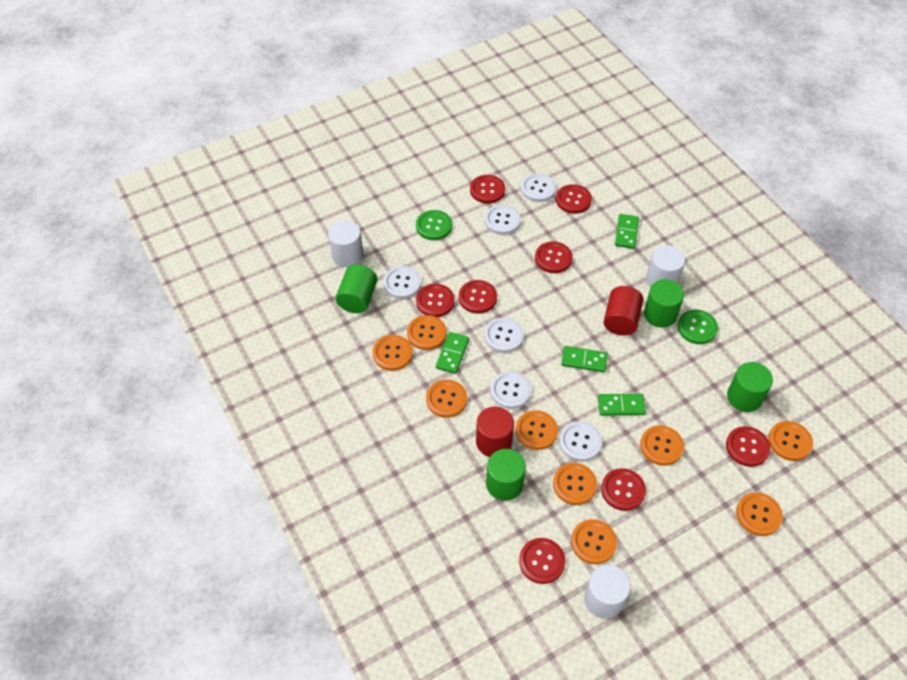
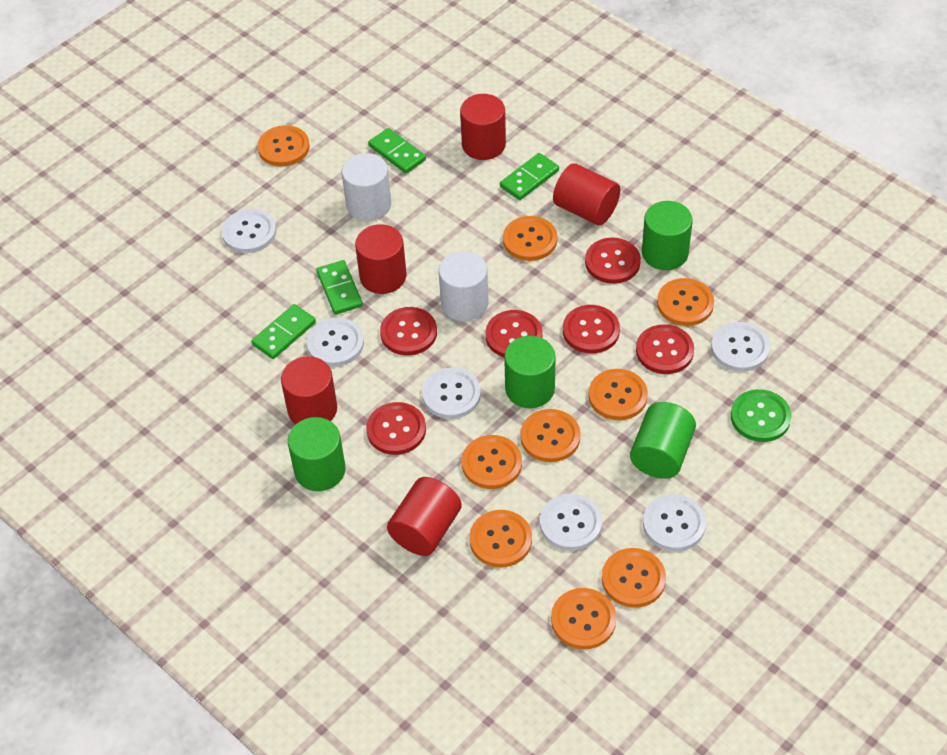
green button: 2 -> 1
red button: 8 -> 6
red cylinder: 2 -> 5
white cylinder: 3 -> 2

